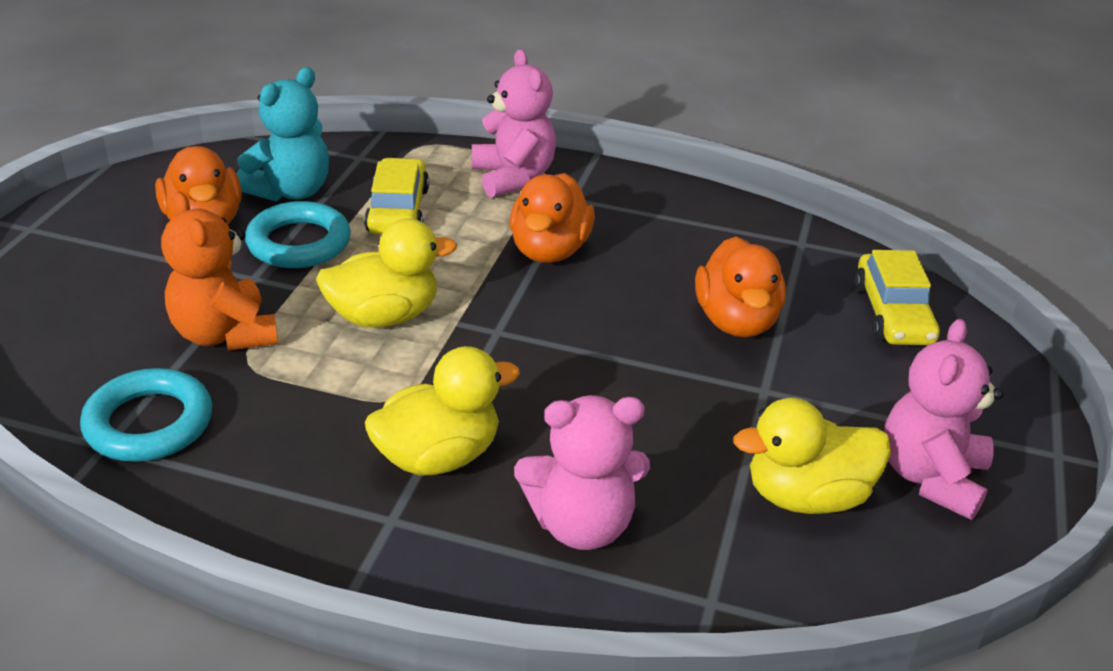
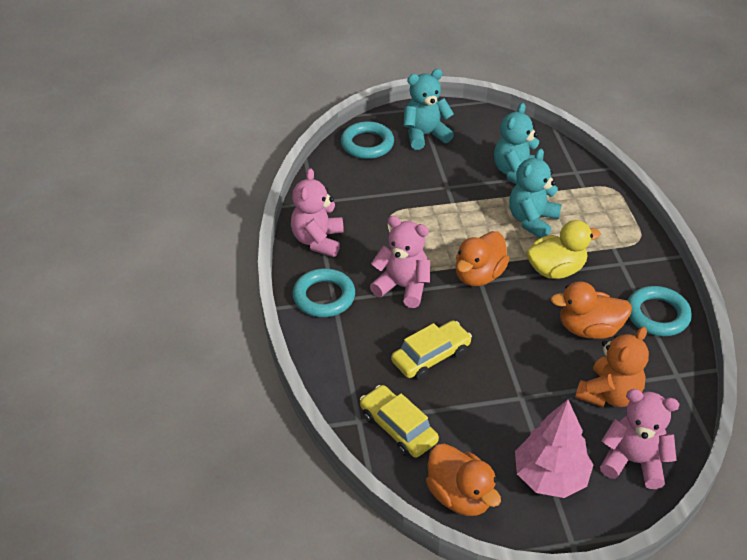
pink tree: 0 -> 1
turquoise ring: 2 -> 3
turquoise teddy bear: 1 -> 3
yellow duck: 3 -> 1

